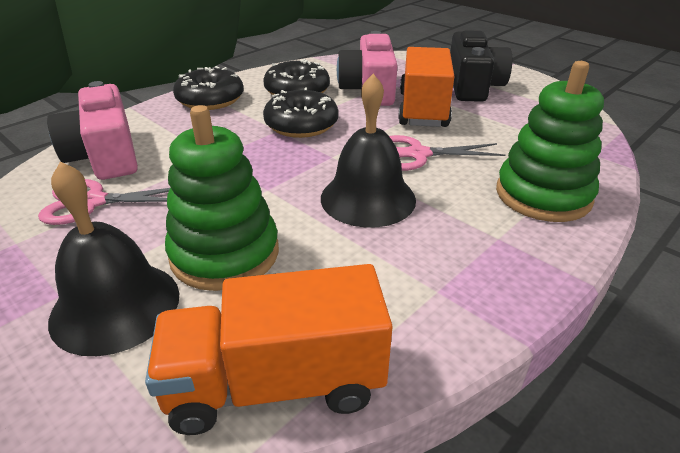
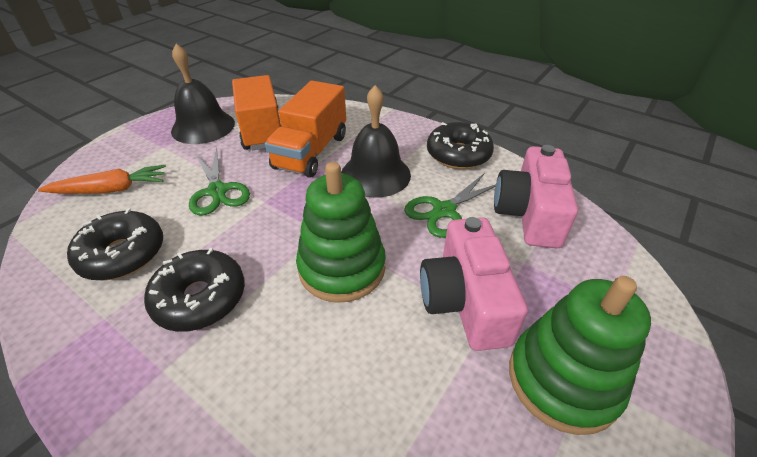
black camera: 1 -> 0
green scissors: 0 -> 2
orange carrot: 0 -> 1
pink scissors: 2 -> 0

